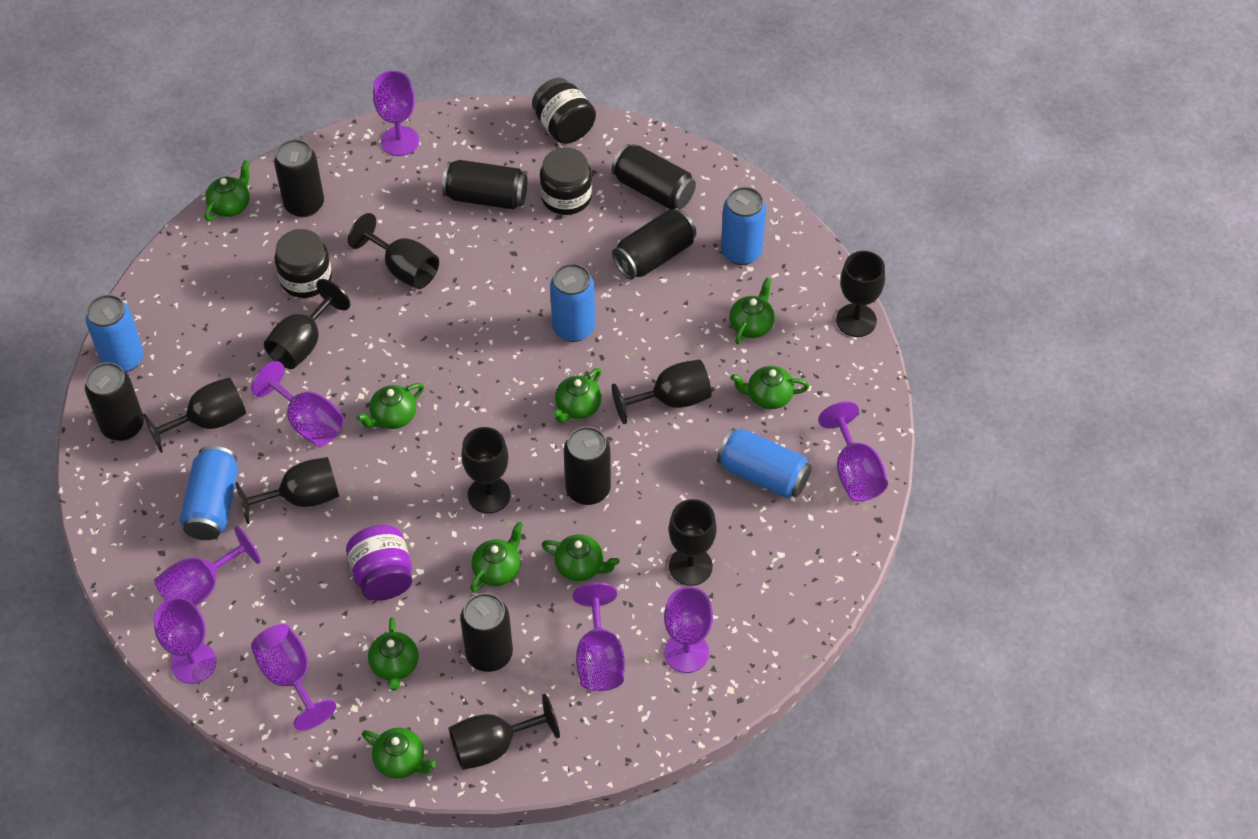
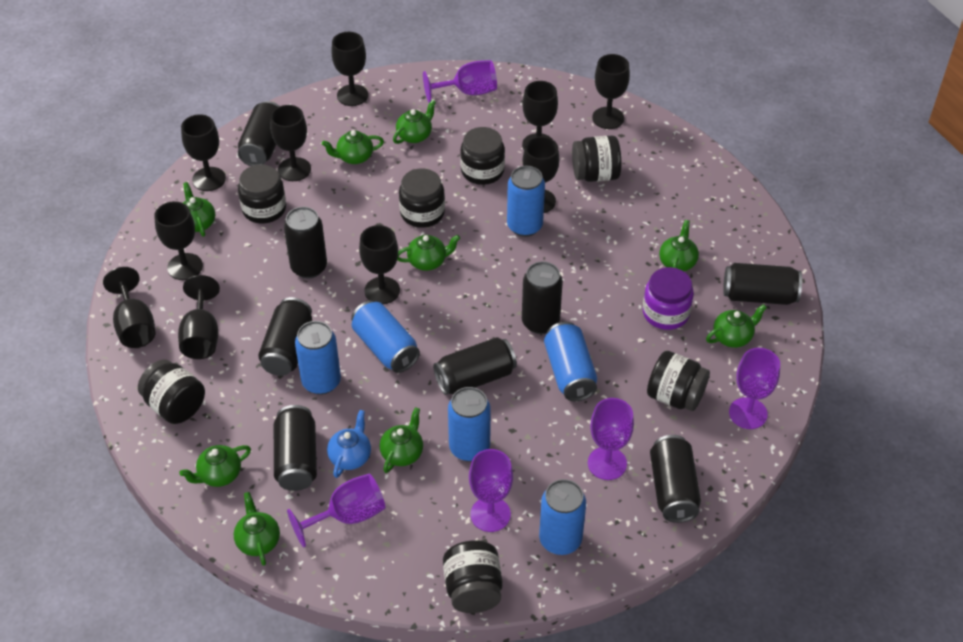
black can: 7 -> 8
black goblet: 9 -> 10
black jar: 3 -> 7
blue can: 5 -> 6
blue teapot: 0 -> 1
purple goblet: 8 -> 5

